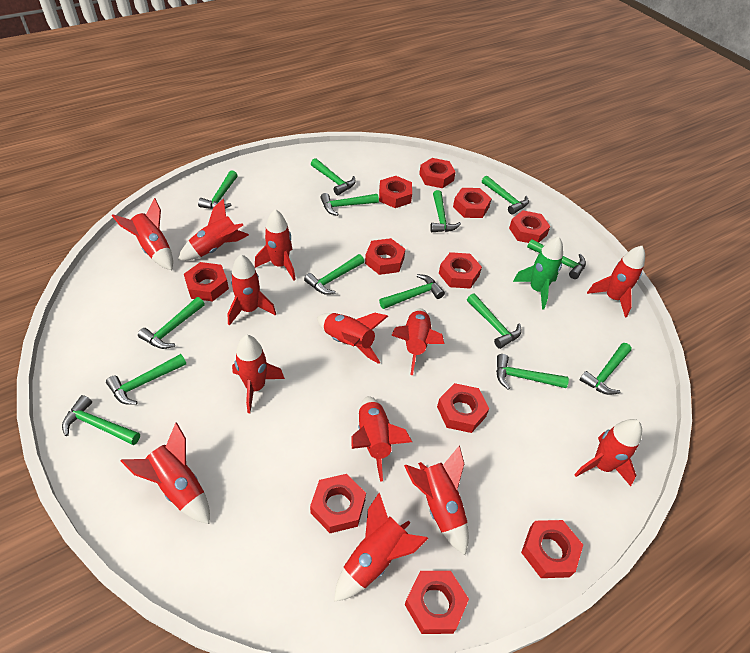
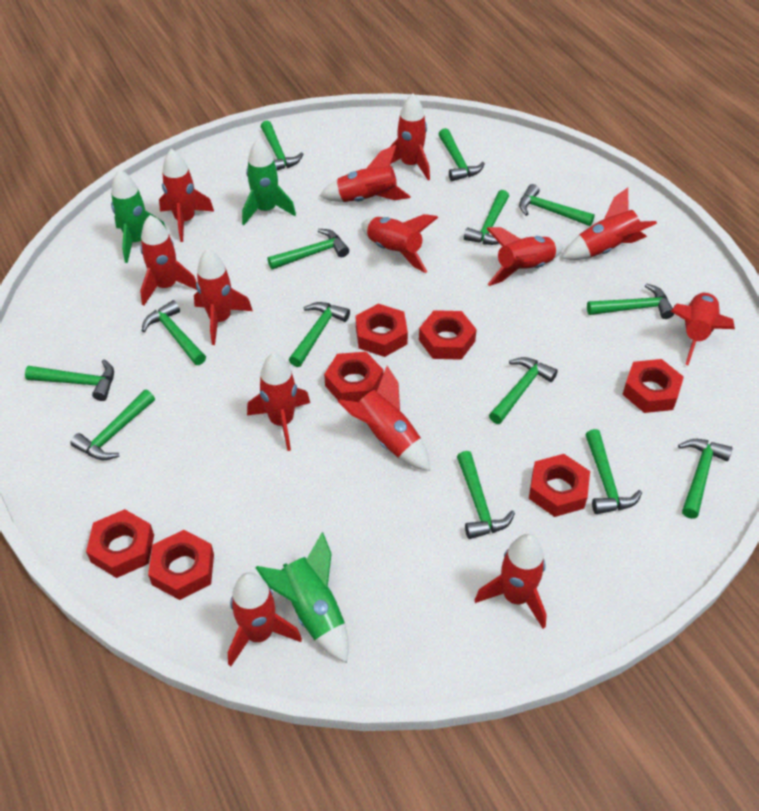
green rocket: 1 -> 3
red nut: 11 -> 7

